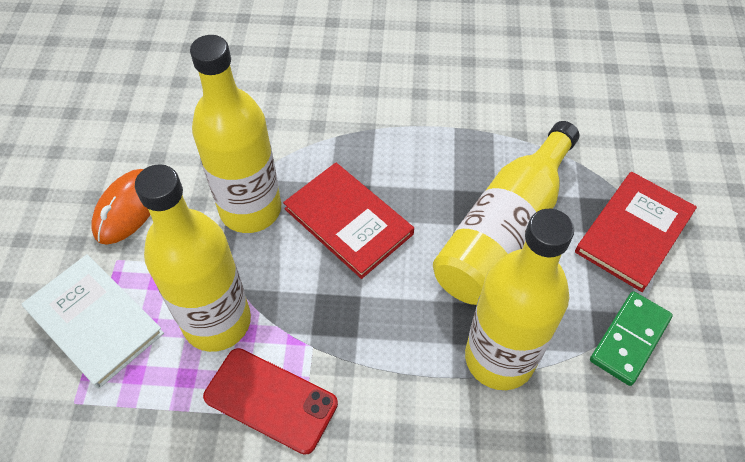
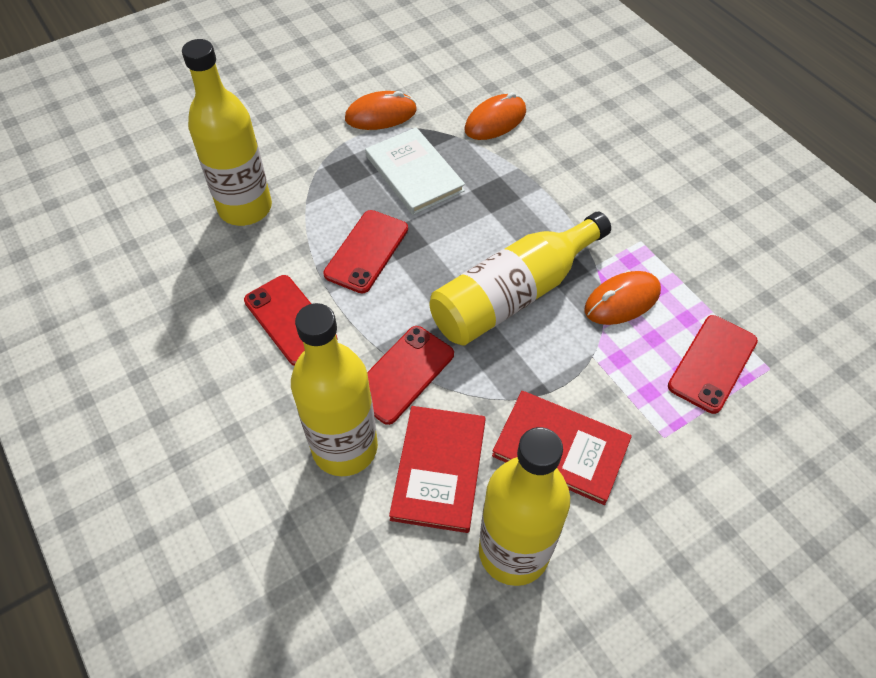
green domino: 1 -> 0
orange mouse: 1 -> 3
red phone: 1 -> 4

